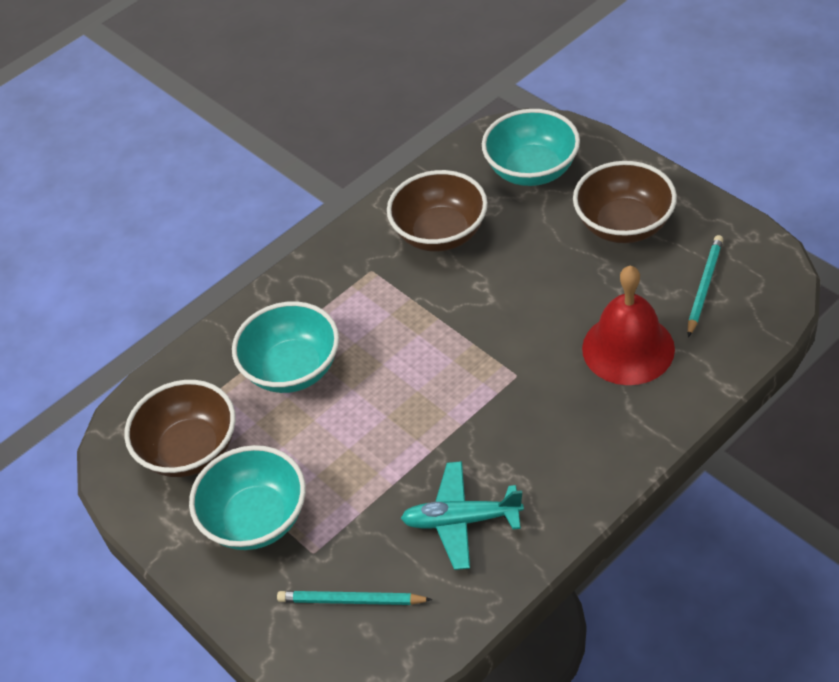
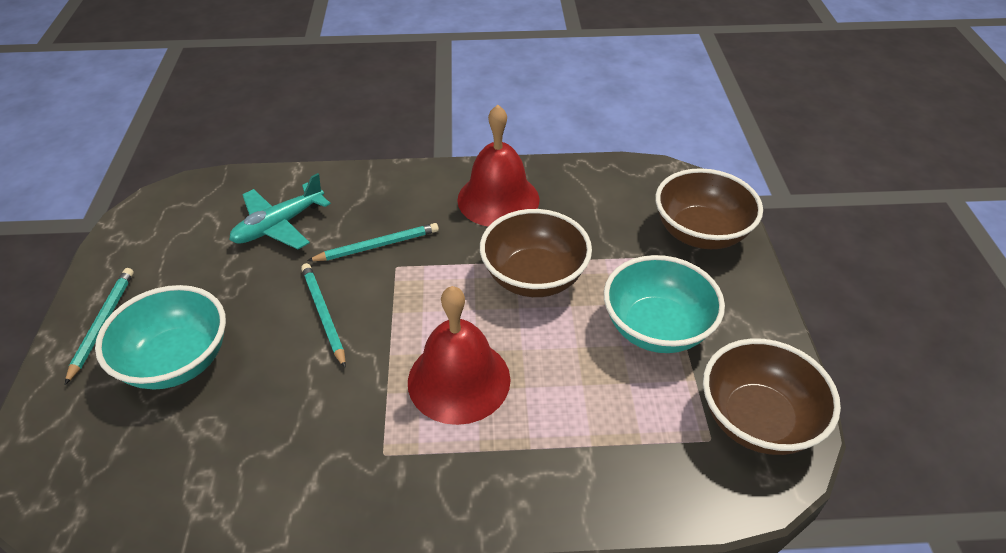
red bell: 1 -> 2
turquoise bowl: 3 -> 2
turquoise pencil: 2 -> 3

